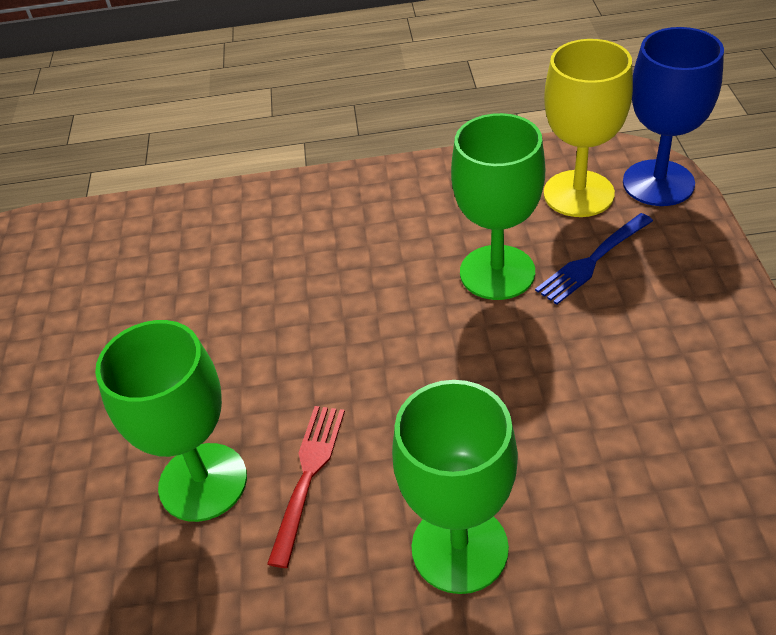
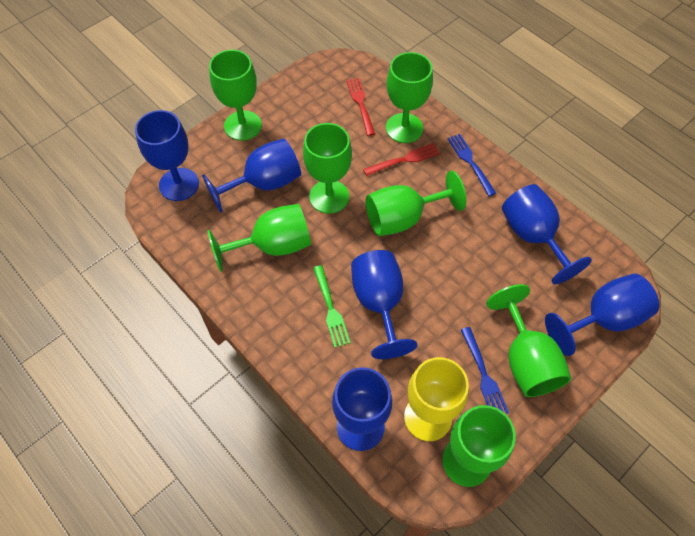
blue fork: 1 -> 2
blue goblet: 1 -> 6
green fork: 0 -> 1
green goblet: 3 -> 7
red fork: 1 -> 2

